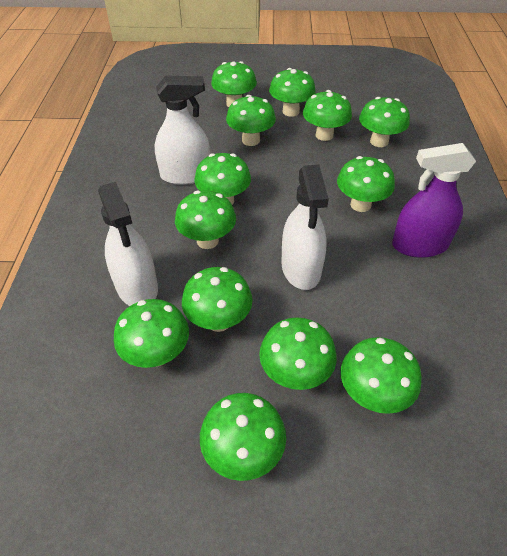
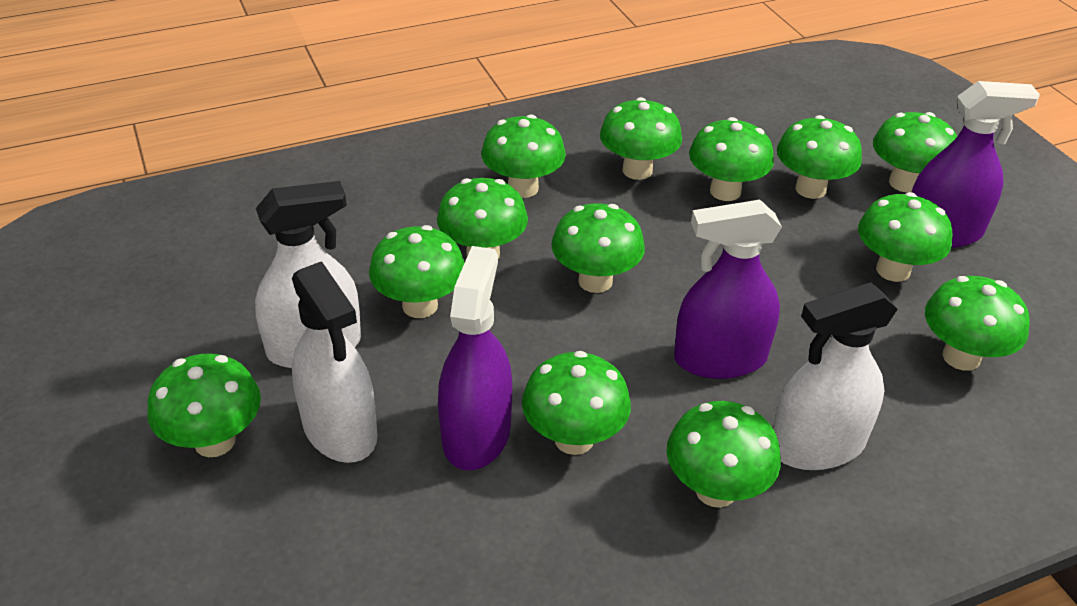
purple spray bottle: 1 -> 3

